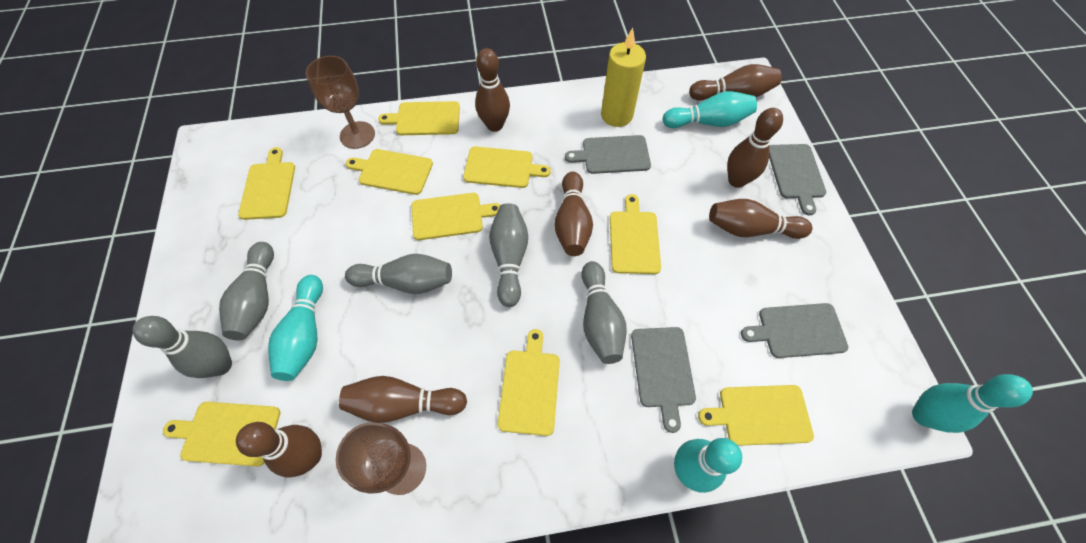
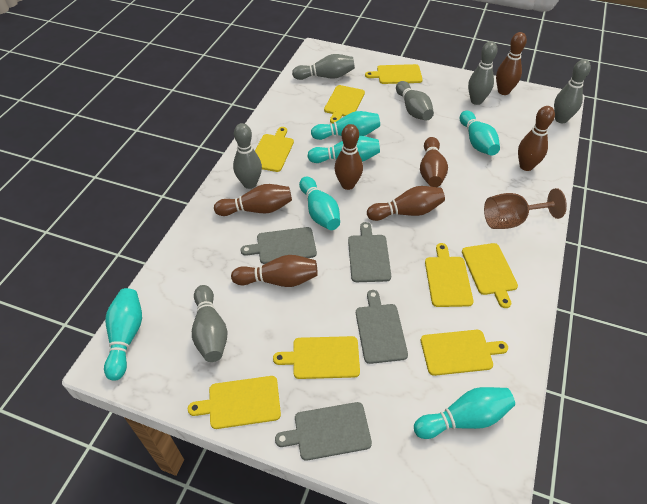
brown goblet: 2 -> 1
grey bowling pin: 5 -> 6
turquoise bowling pin: 4 -> 6
yellow candle: 1 -> 0
yellow cutting board: 9 -> 8

